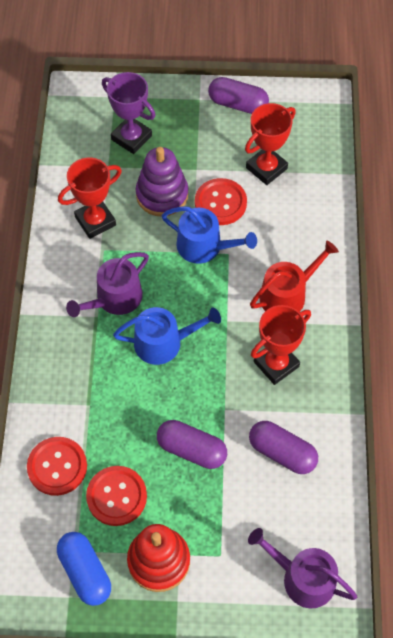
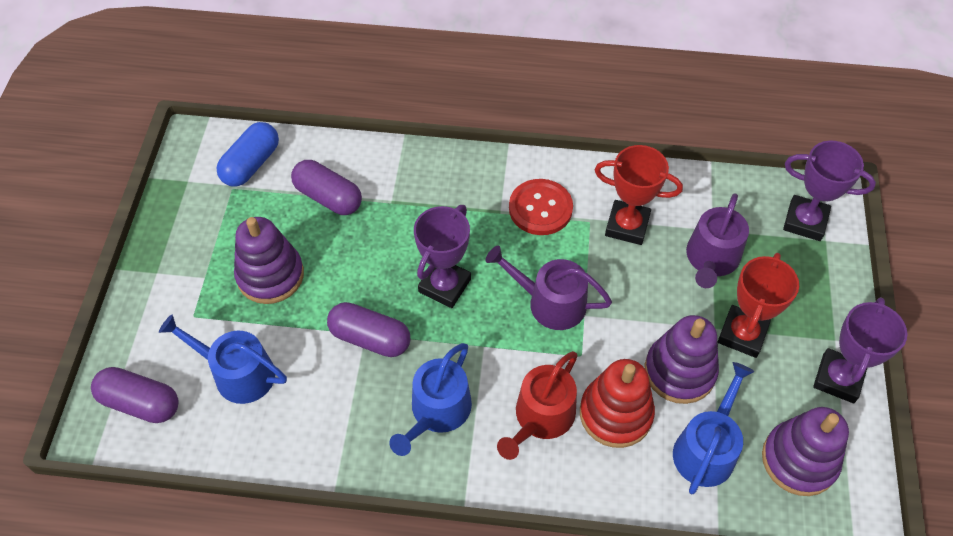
blue watering can: 2 -> 3
purple stacking toy: 1 -> 3
purple trophy: 1 -> 3
red button: 3 -> 1
red trophy: 3 -> 2

